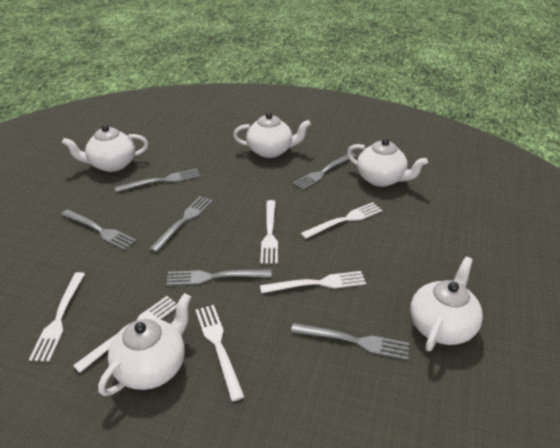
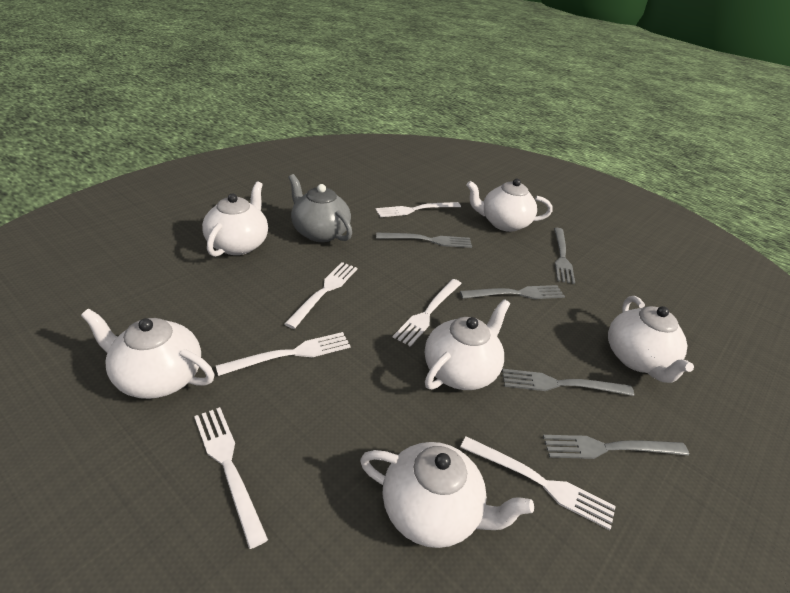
grey fork: 6 -> 5
grey teapot: 0 -> 1
white teapot: 5 -> 6

